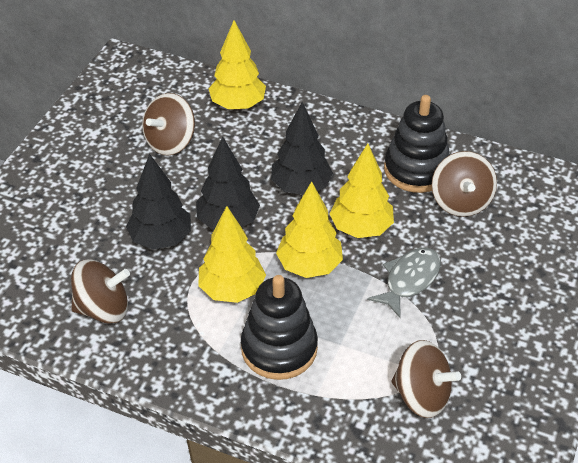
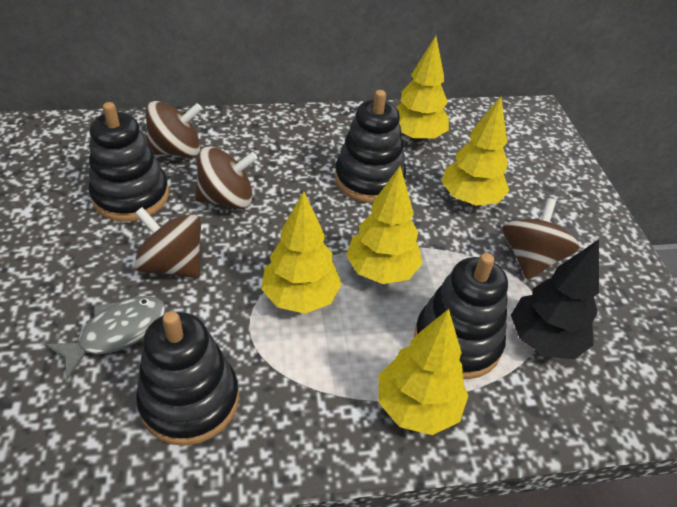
black stacking toy: 2 -> 4
black tree: 3 -> 1
yellow tree: 4 -> 5

